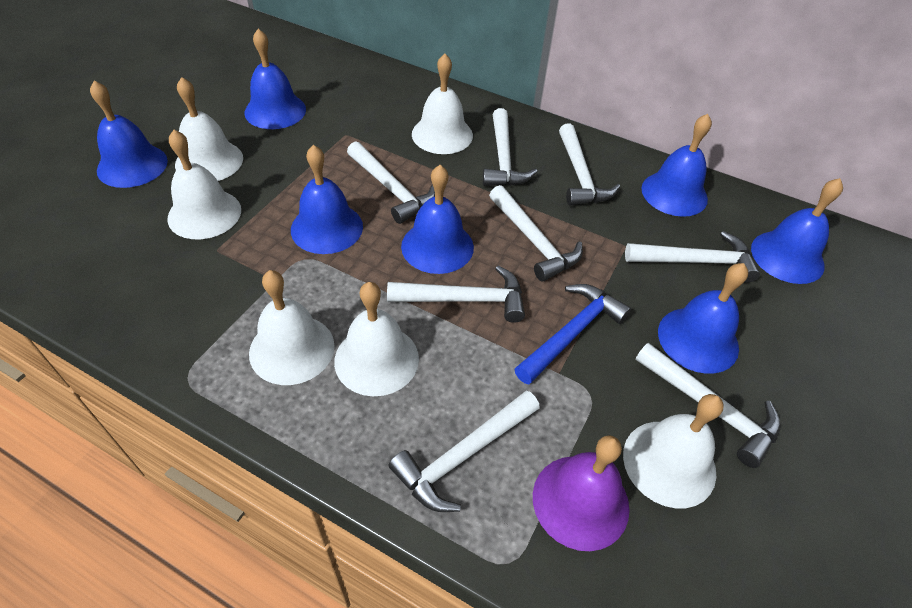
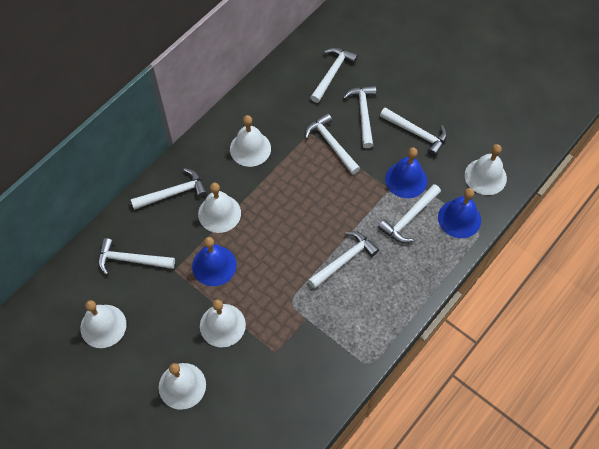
blue bell: 7 -> 3
blue hammer: 1 -> 0
purple bell: 1 -> 0

